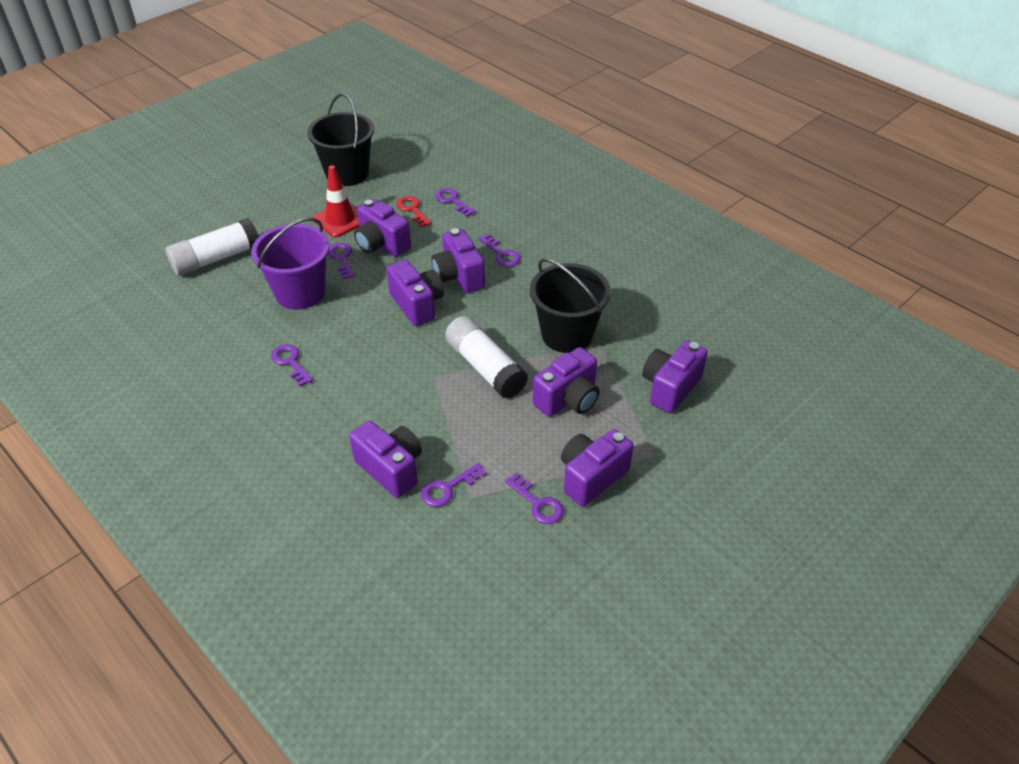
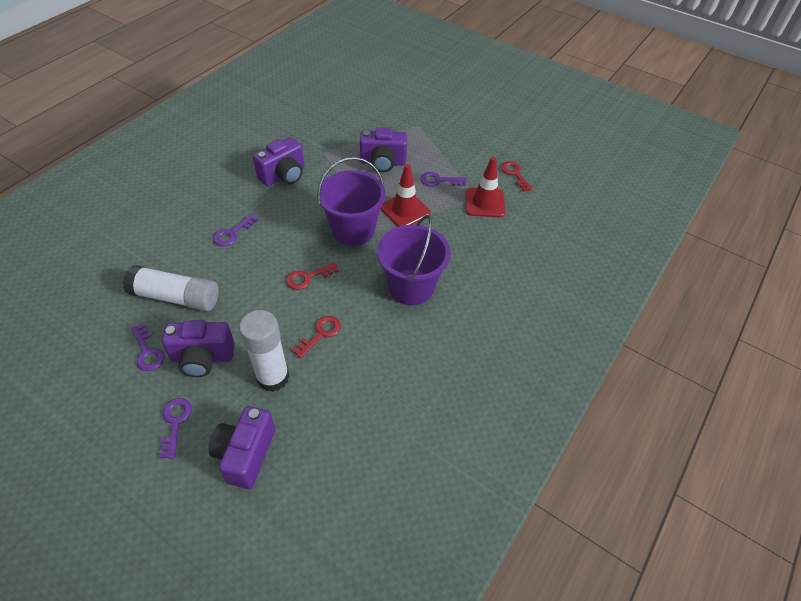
black bucket: 2 -> 0
purple bucket: 1 -> 2
purple camera: 7 -> 4
purple key: 6 -> 4
red key: 1 -> 3
red traffic cone: 1 -> 2

